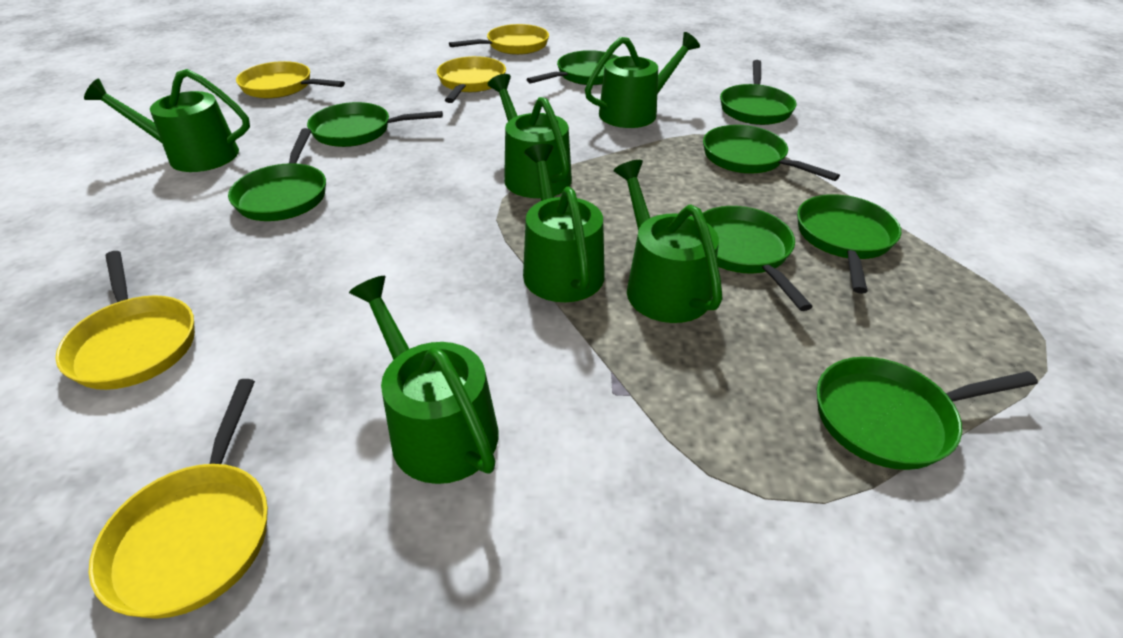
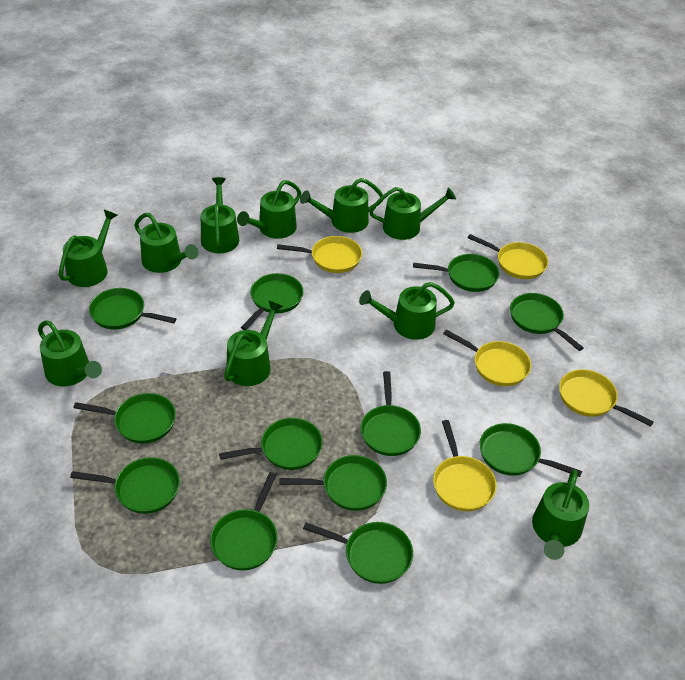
green pan: 8 -> 12
green watering can: 6 -> 10

